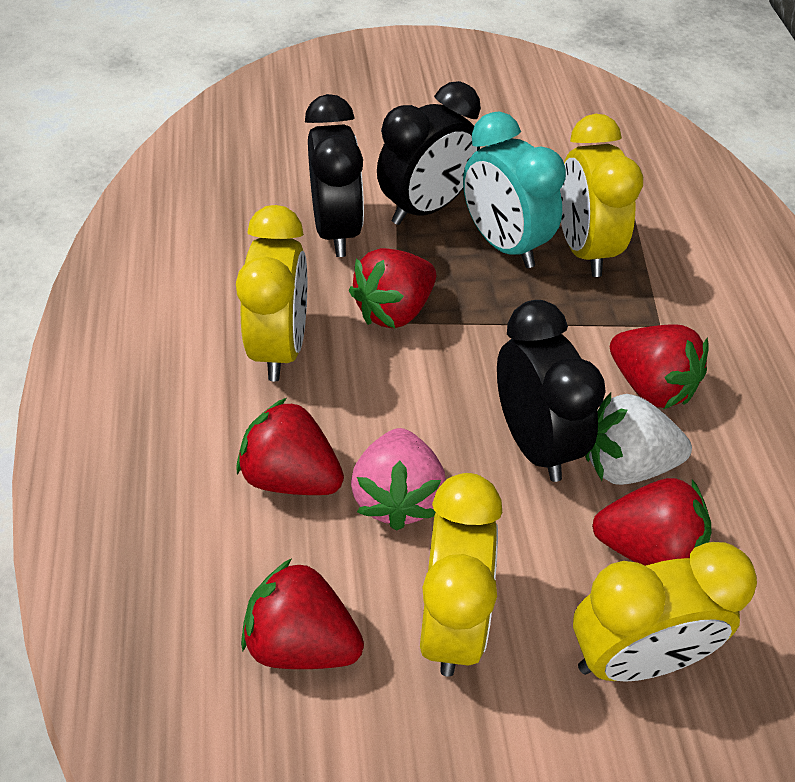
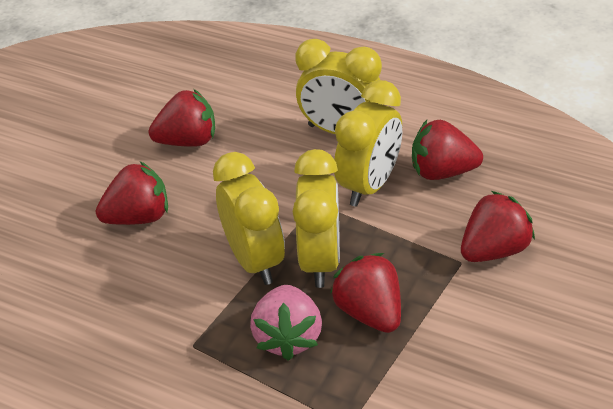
black clock: 3 -> 0
turquoise clock: 1 -> 0
white strawberry: 1 -> 0

